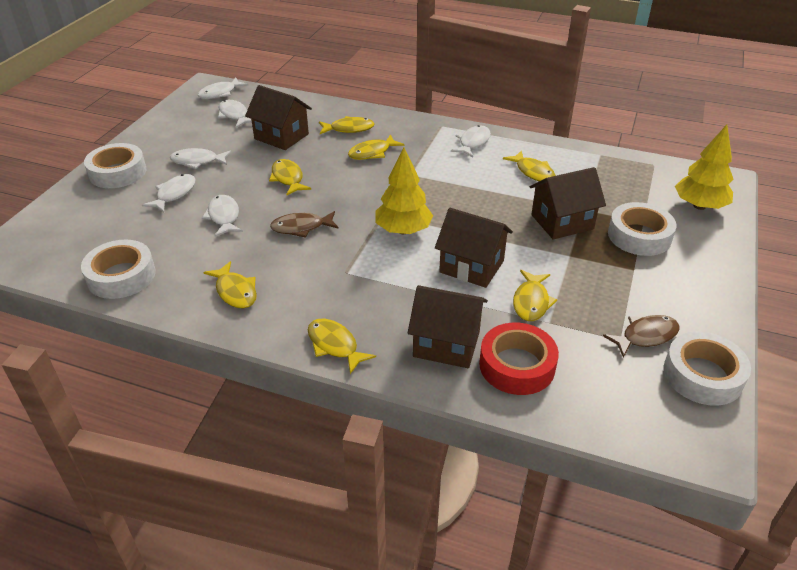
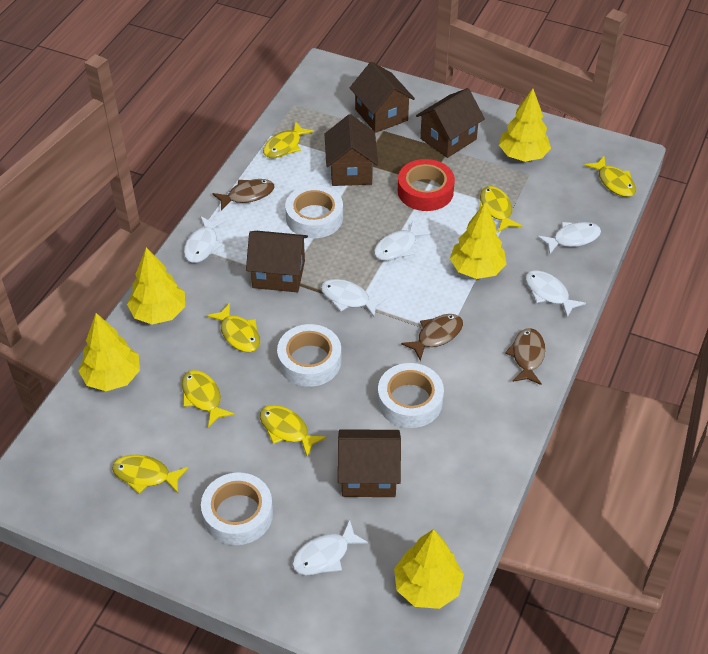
brown fish: 2 -> 3
brown house: 4 -> 5
yellow tree: 2 -> 5

